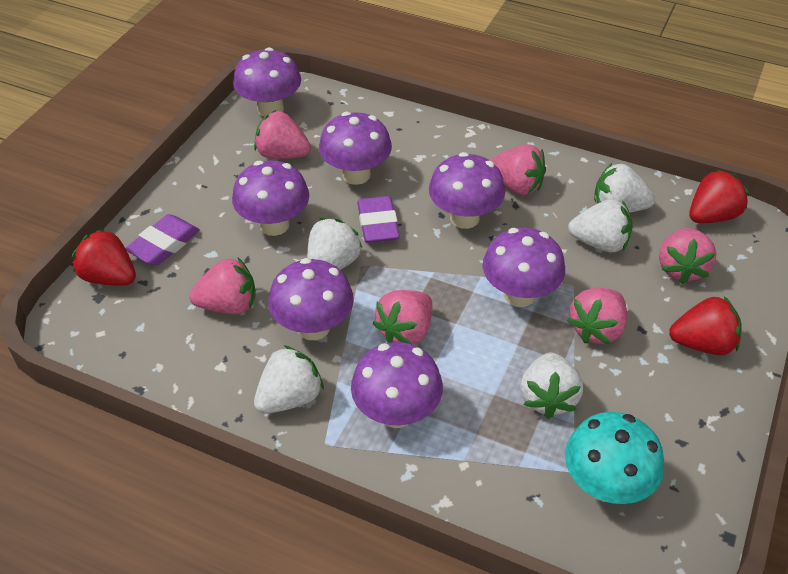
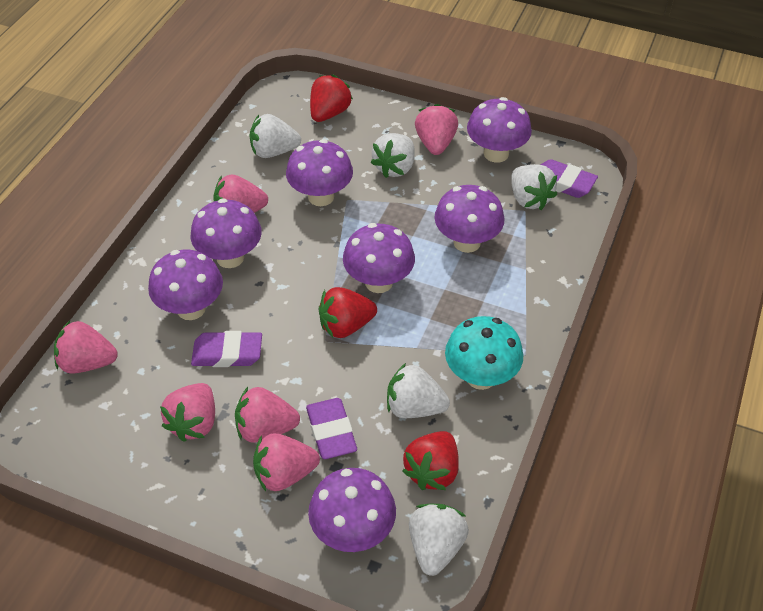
purple eraser: 2 -> 3

